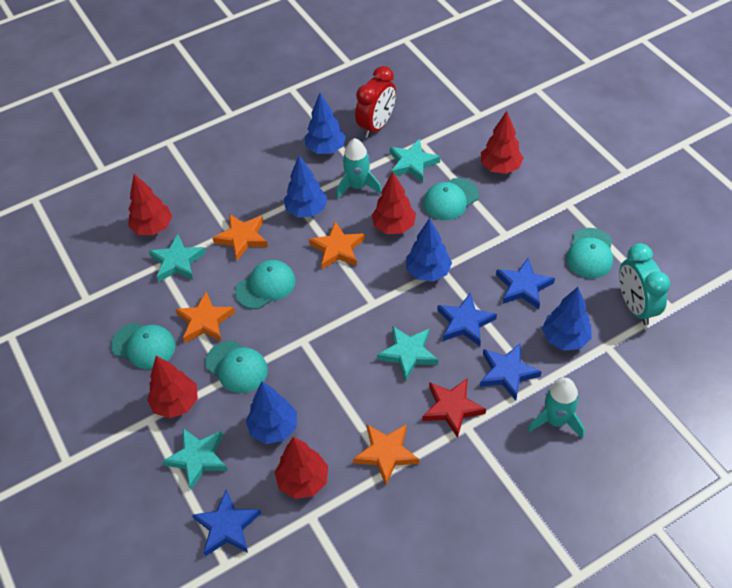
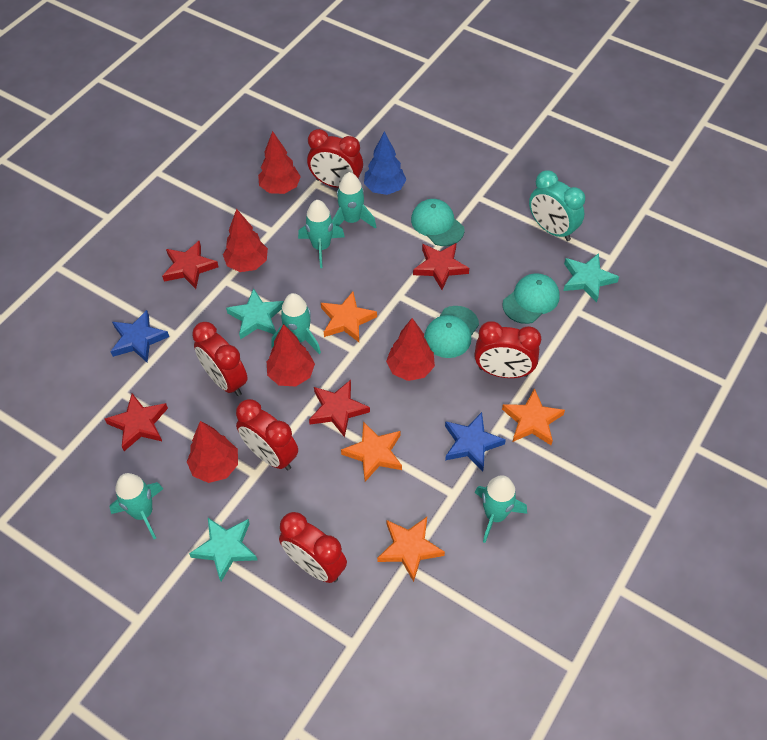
blue star: 4 -> 2
blue tree: 5 -> 1
red clock: 1 -> 5
red star: 1 -> 4
turquoise cap: 5 -> 3
turquoise rocket: 2 -> 5
turquoise star: 4 -> 3

